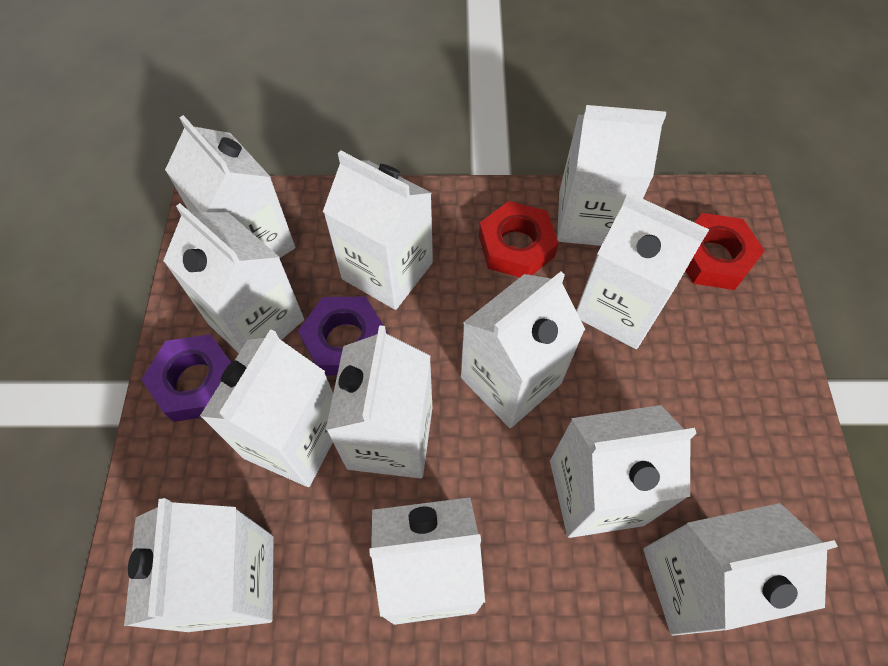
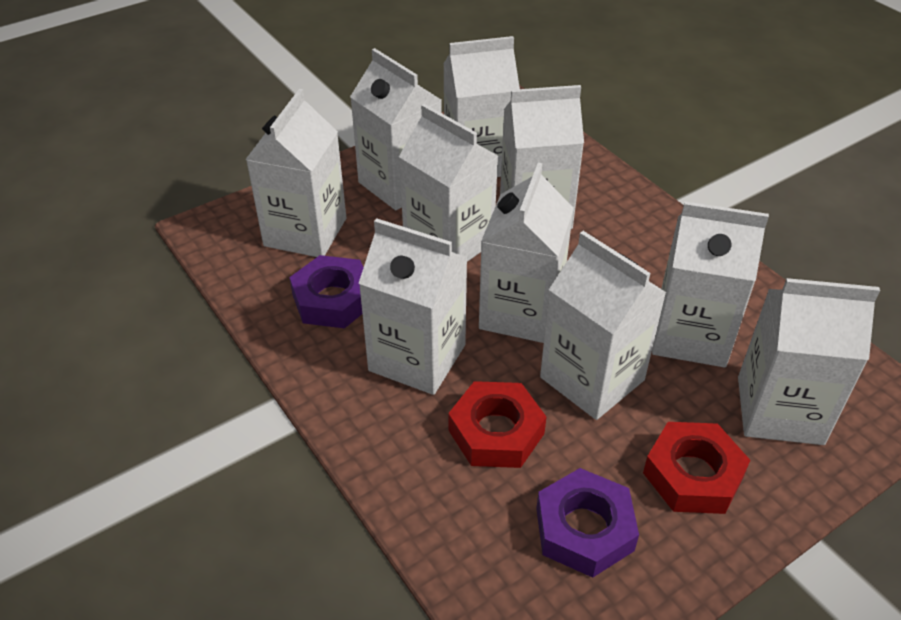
white carton: 12 -> 10

